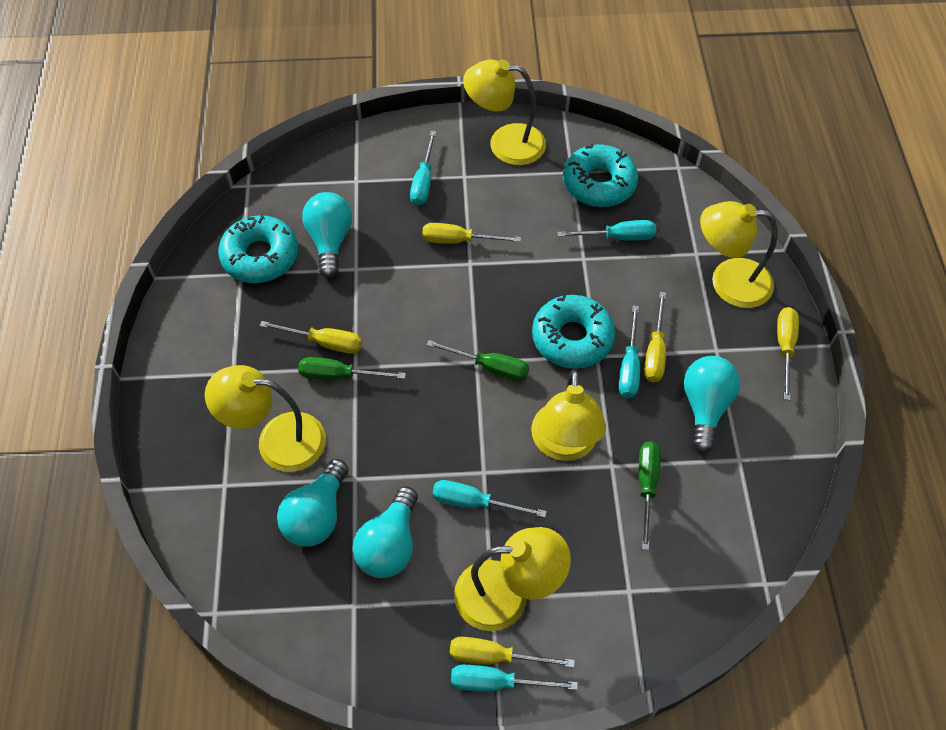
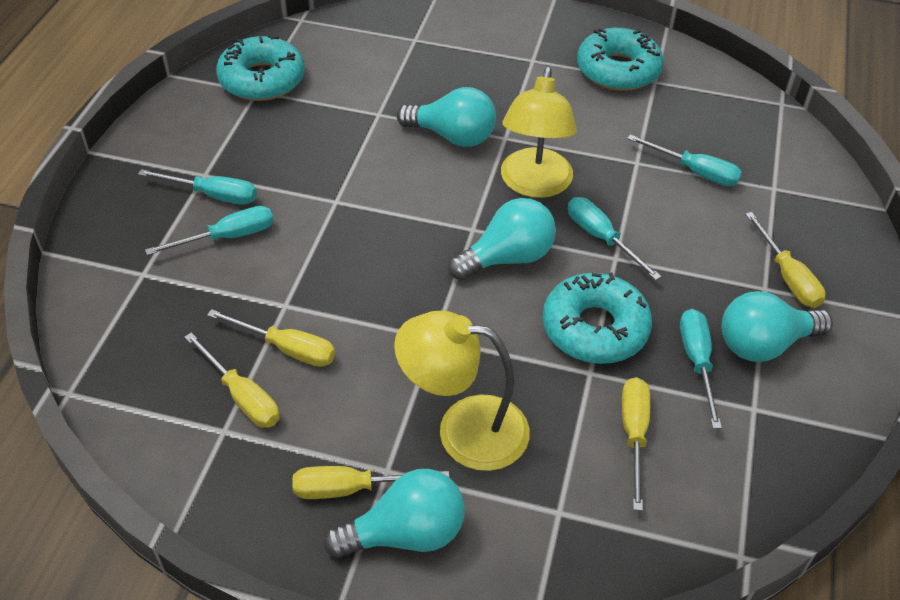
green screwdriver: 3 -> 0
yellow lamp: 5 -> 2

